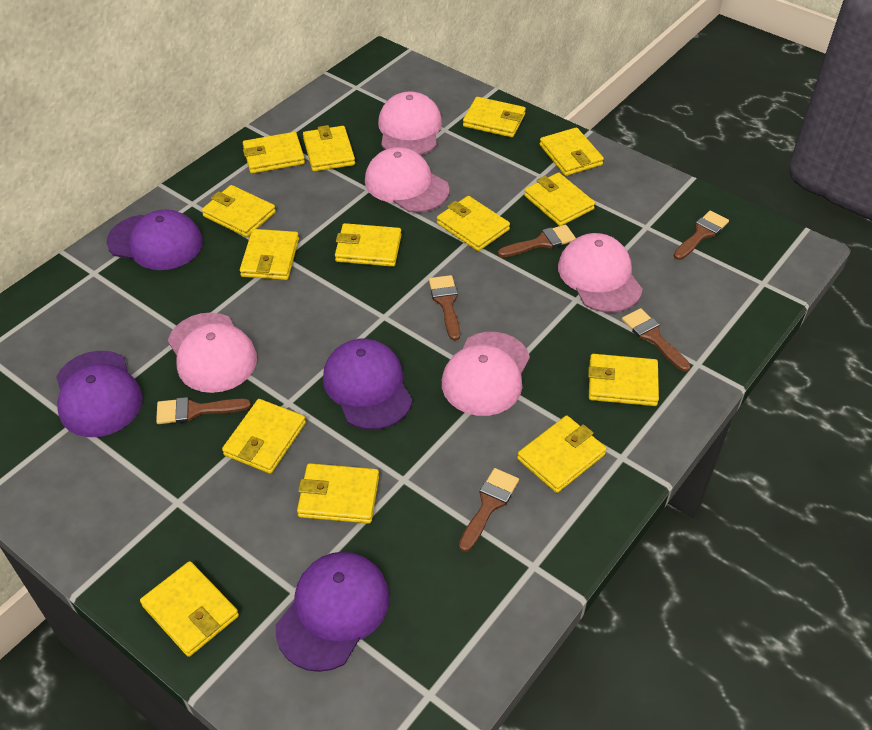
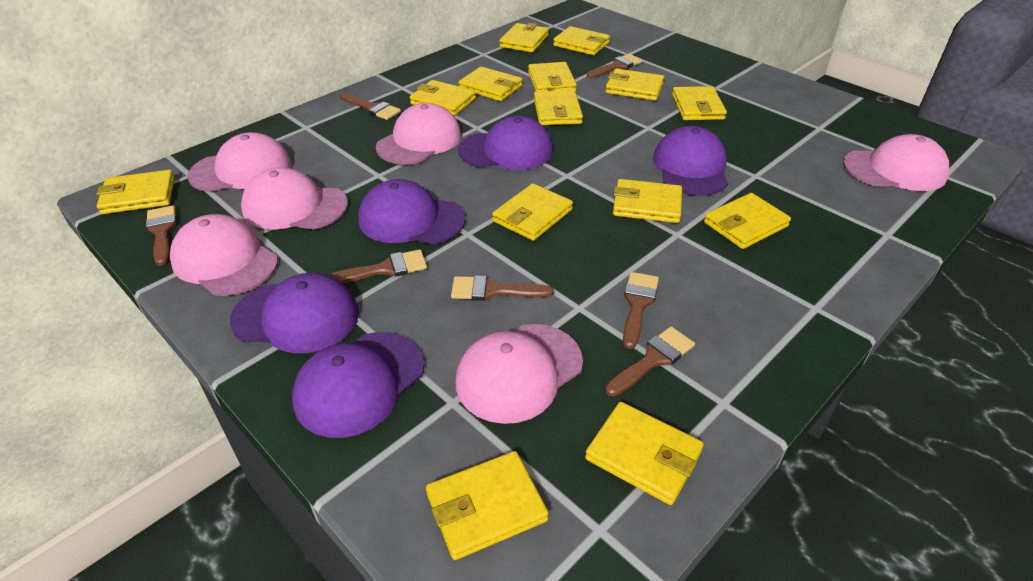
brown brush: 6 -> 7
pink cap: 5 -> 6
purple cap: 4 -> 5

